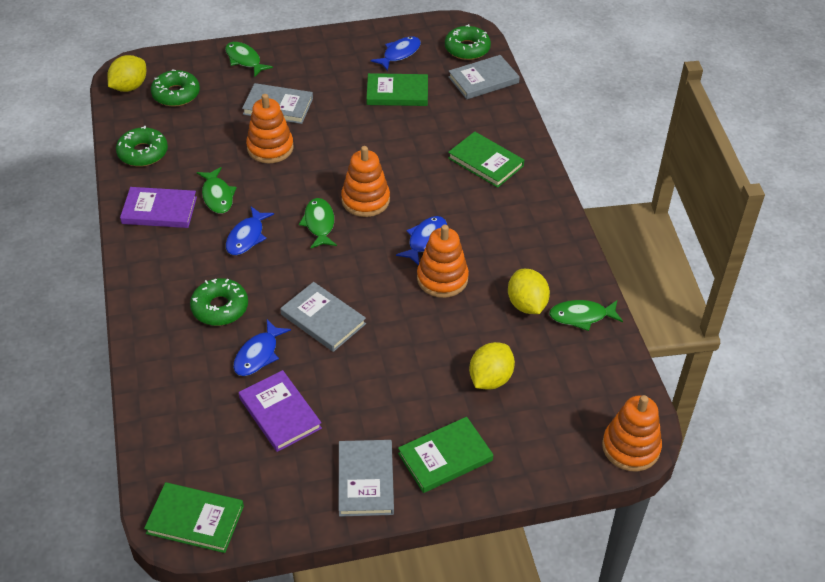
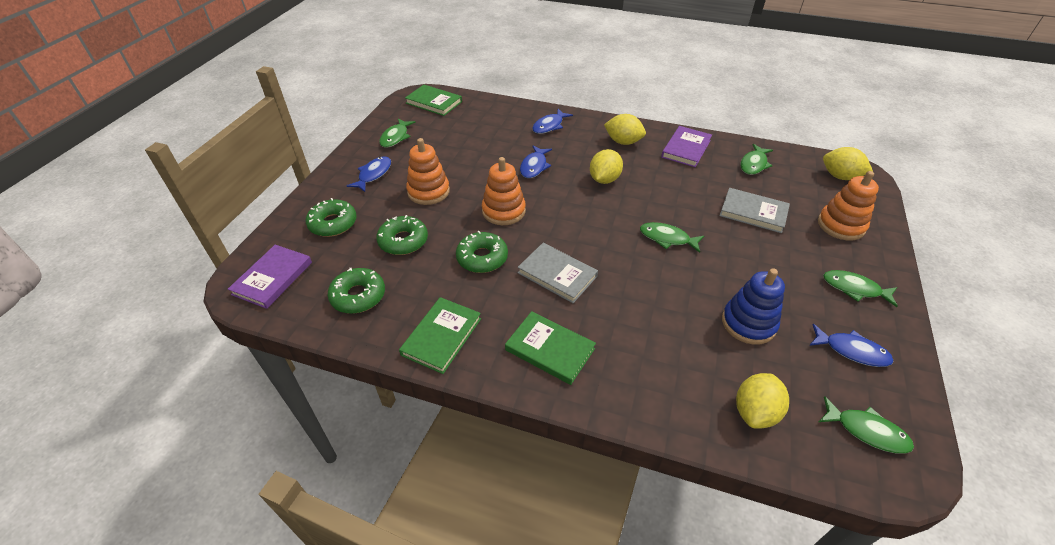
blue stacking toy: 0 -> 1
green book: 4 -> 3
green fish: 4 -> 5
grey book: 4 -> 2
orange stacking toy: 4 -> 3
yellow lemon: 3 -> 4

